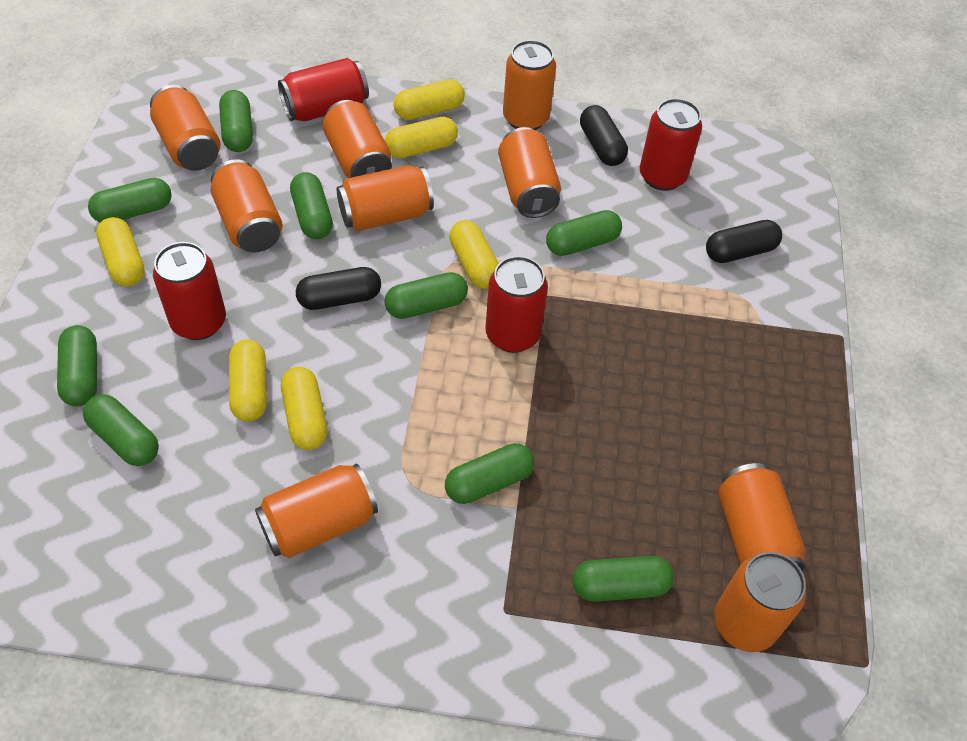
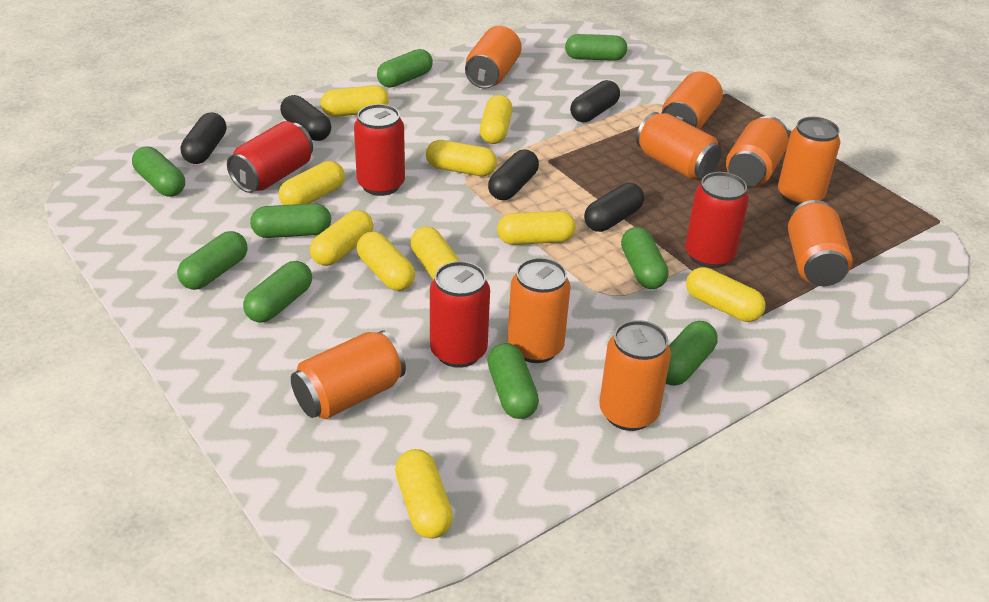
black capsule: 3 -> 5
yellow capsule: 6 -> 10

